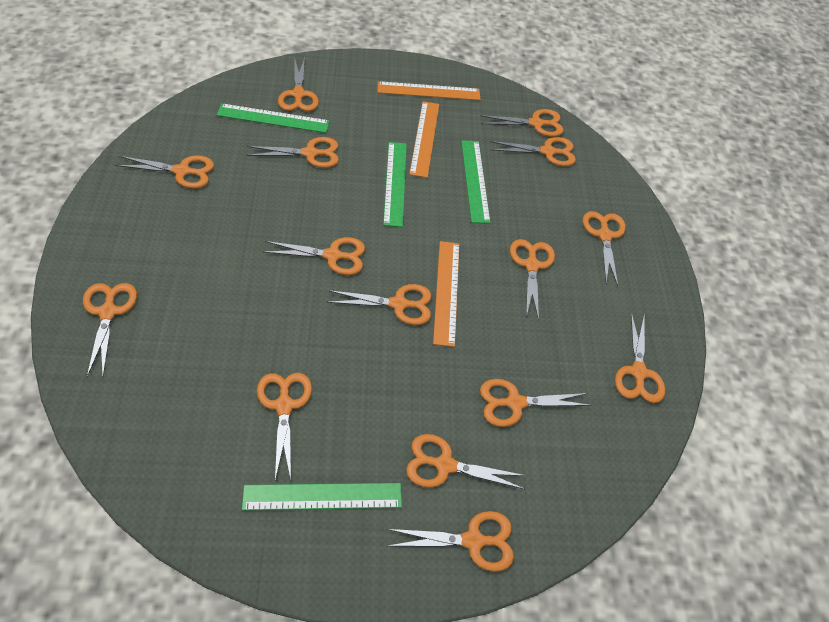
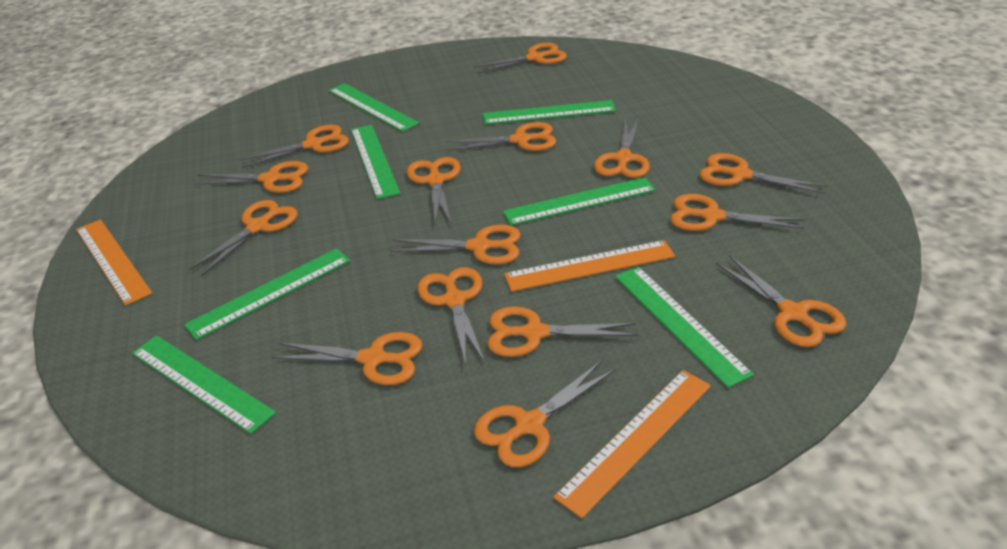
green ruler: 4 -> 7

